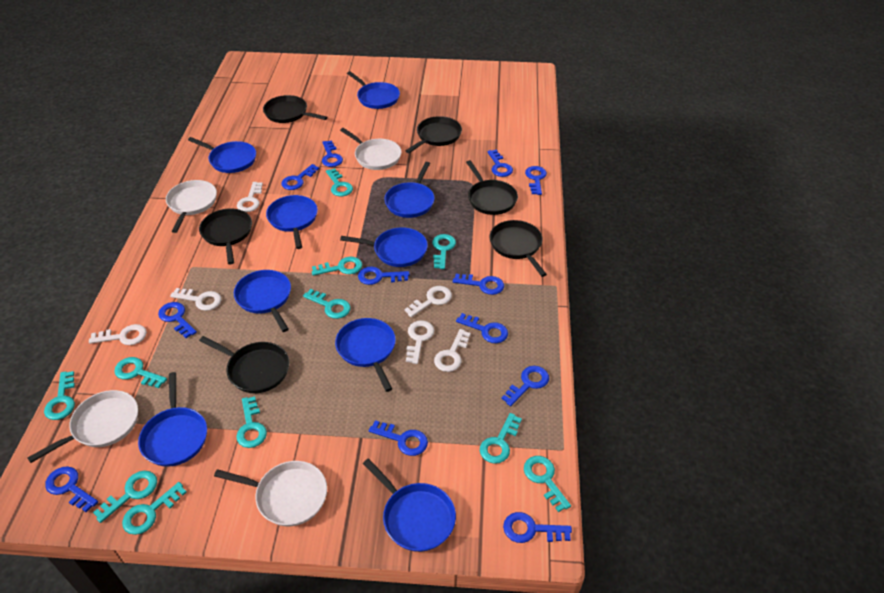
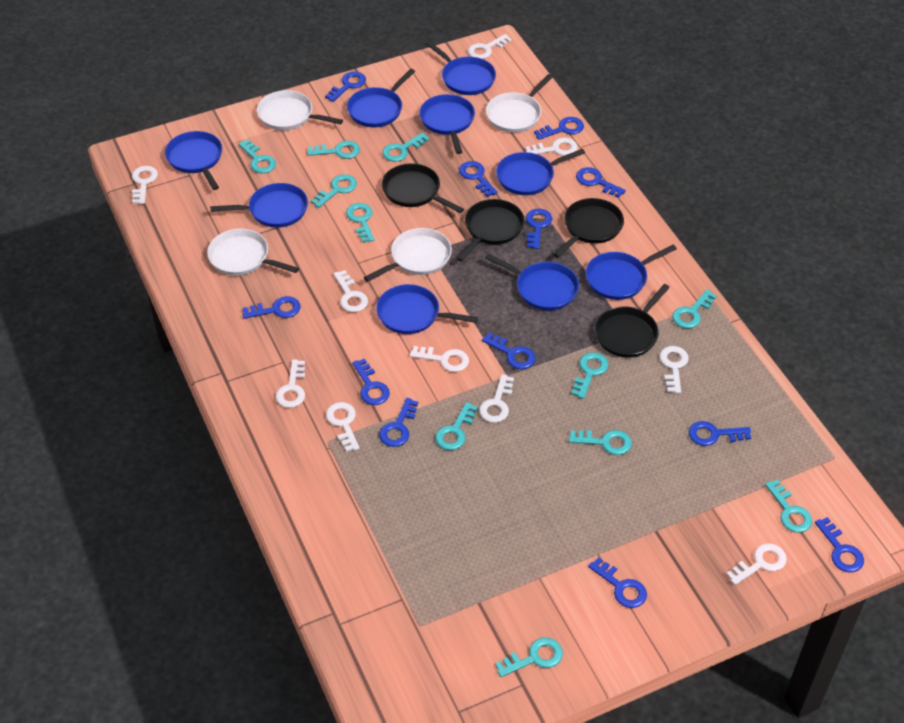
black pan: 6 -> 4
white key: 6 -> 10

